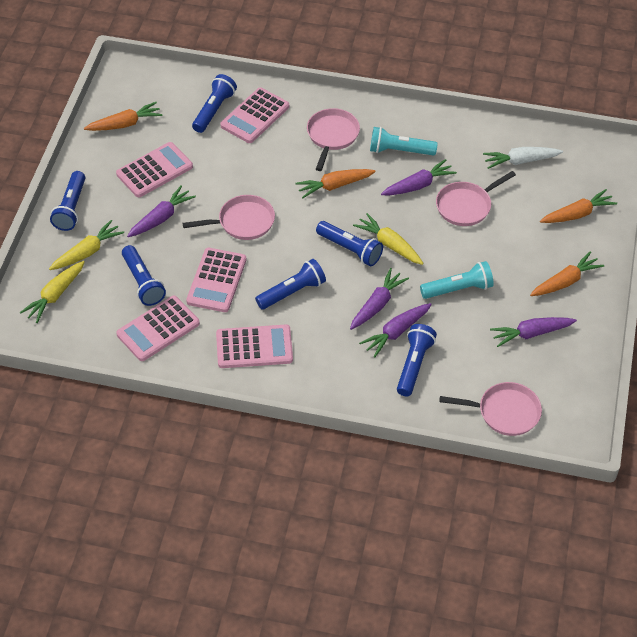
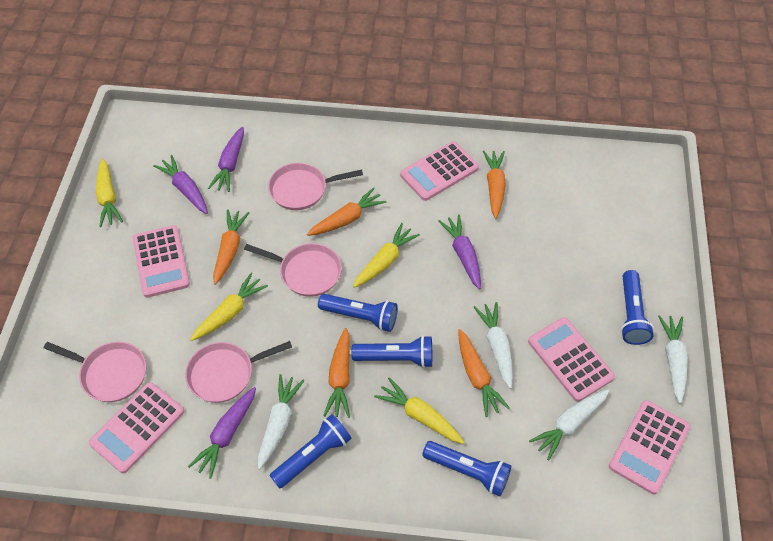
blue flashlight: 6 -> 5
orange carrot: 4 -> 5
purple carrot: 5 -> 4
turquoise flashlight: 2 -> 0
white carrot: 1 -> 4
yellow carrot: 3 -> 4

